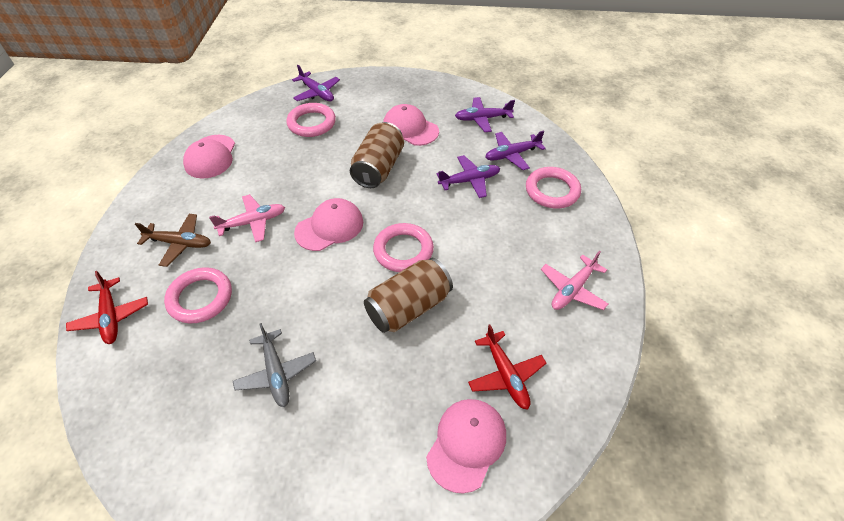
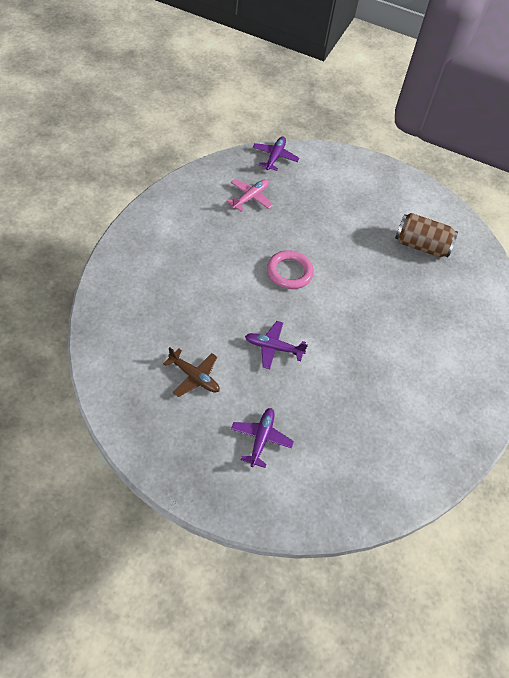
brown can: 2 -> 1
grey plane: 1 -> 0
pink cap: 4 -> 0
pink plane: 2 -> 1
pink ring: 4 -> 1
purple plane: 4 -> 3
red plane: 2 -> 0

